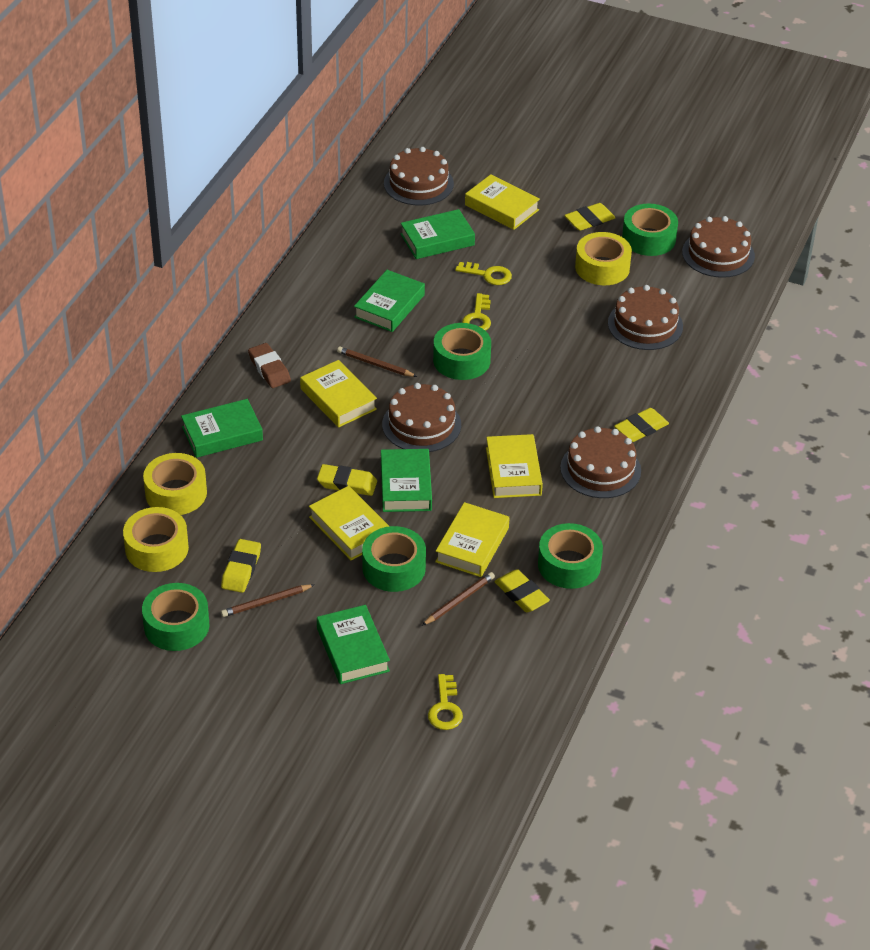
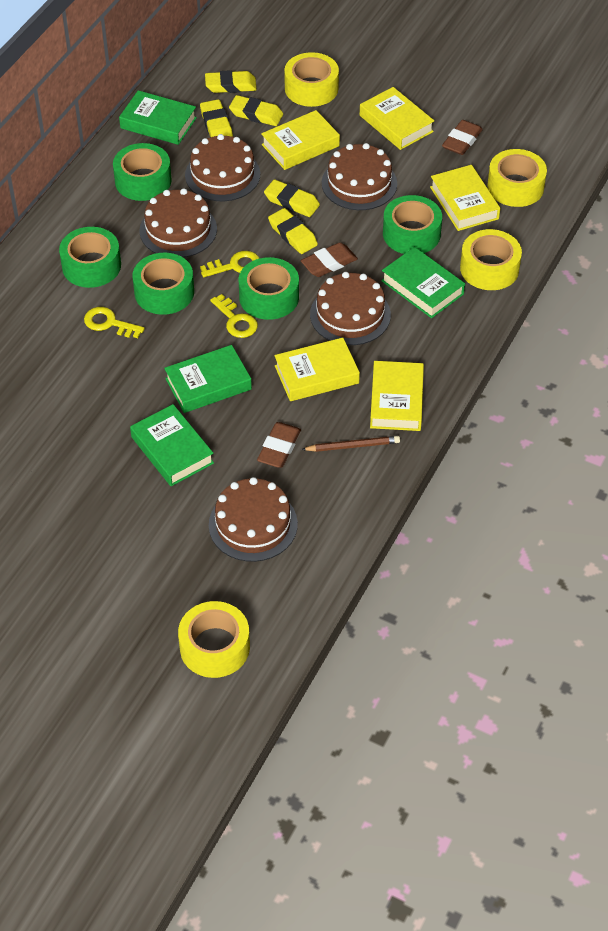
brown eraser: 1 -> 3
brown pencil: 3 -> 1
green book: 5 -> 4
yellow tape: 3 -> 4

